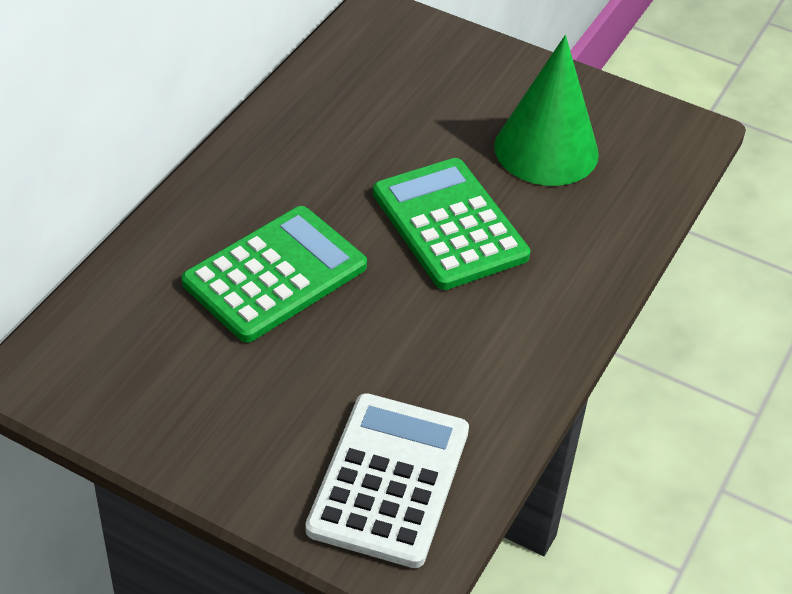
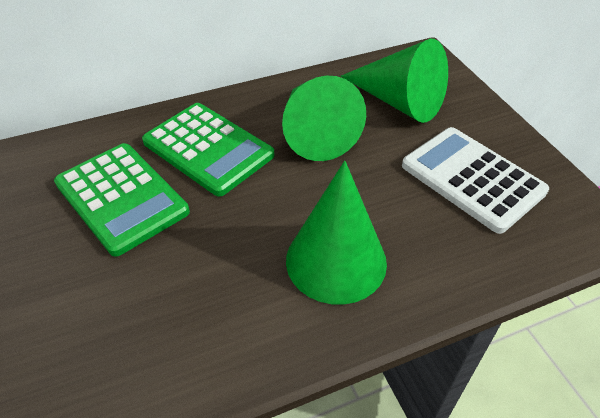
green cone: 1 -> 3

